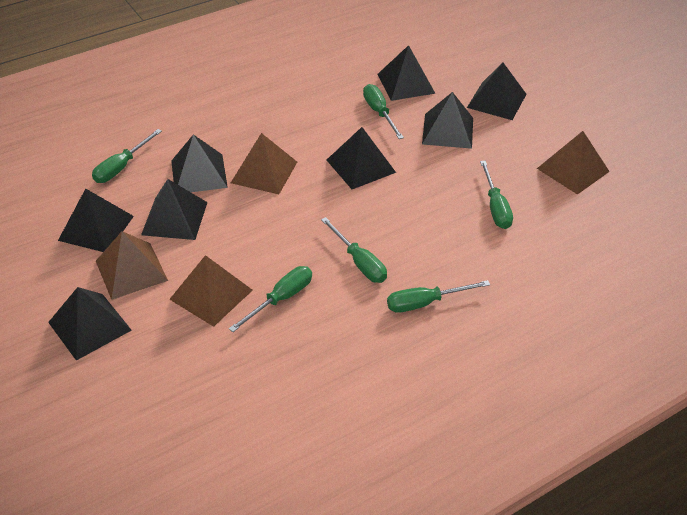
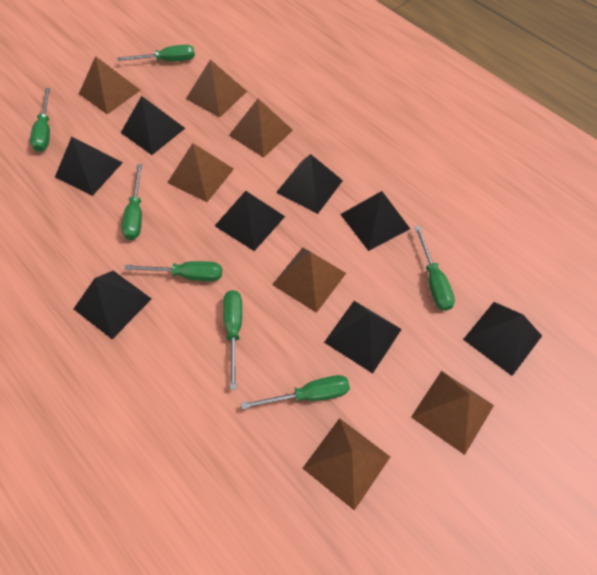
brown pyramid: 4 -> 7
green screwdriver: 6 -> 7

